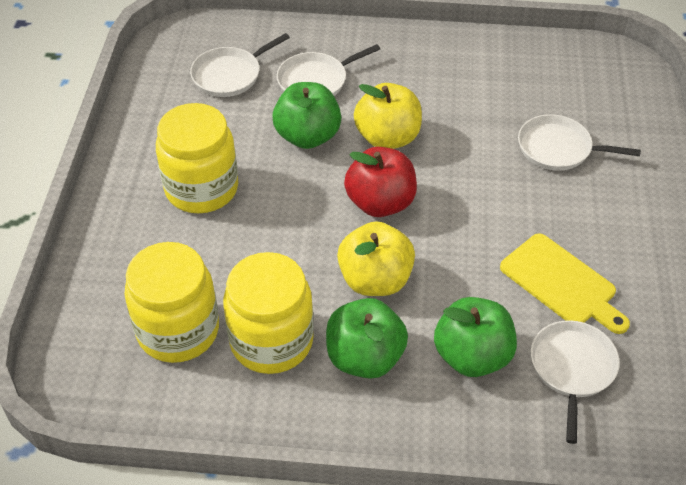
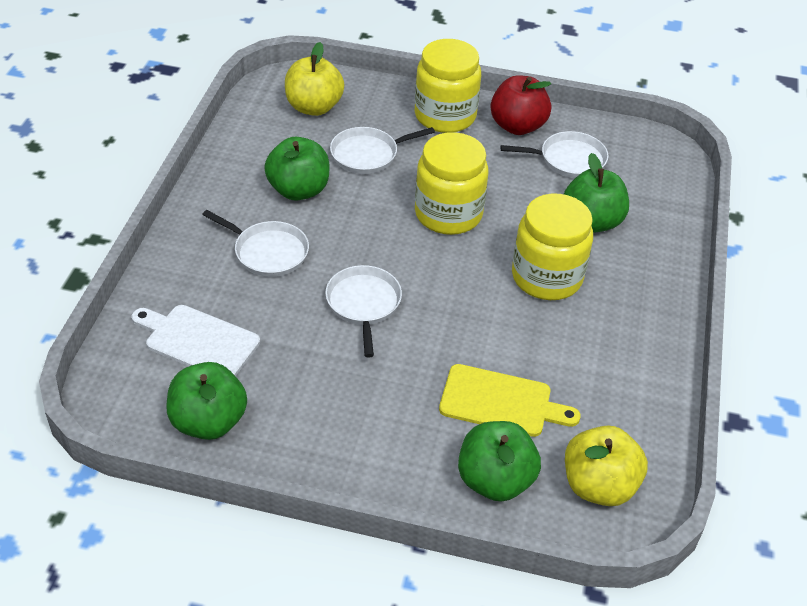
green apple: 3 -> 4
white cutting board: 0 -> 1

